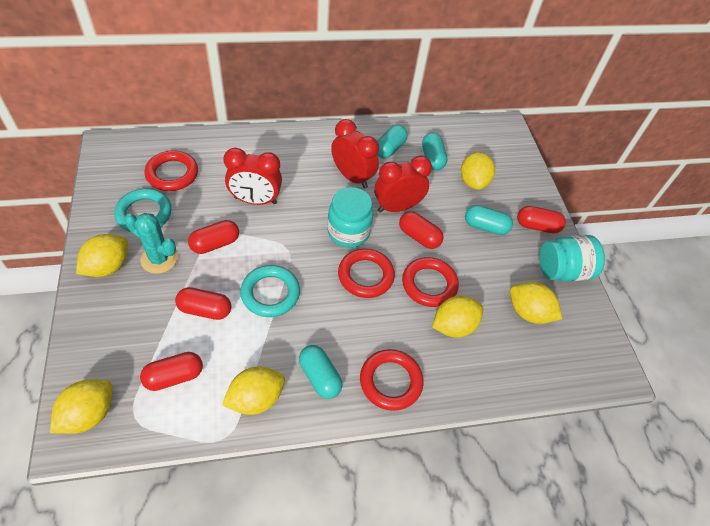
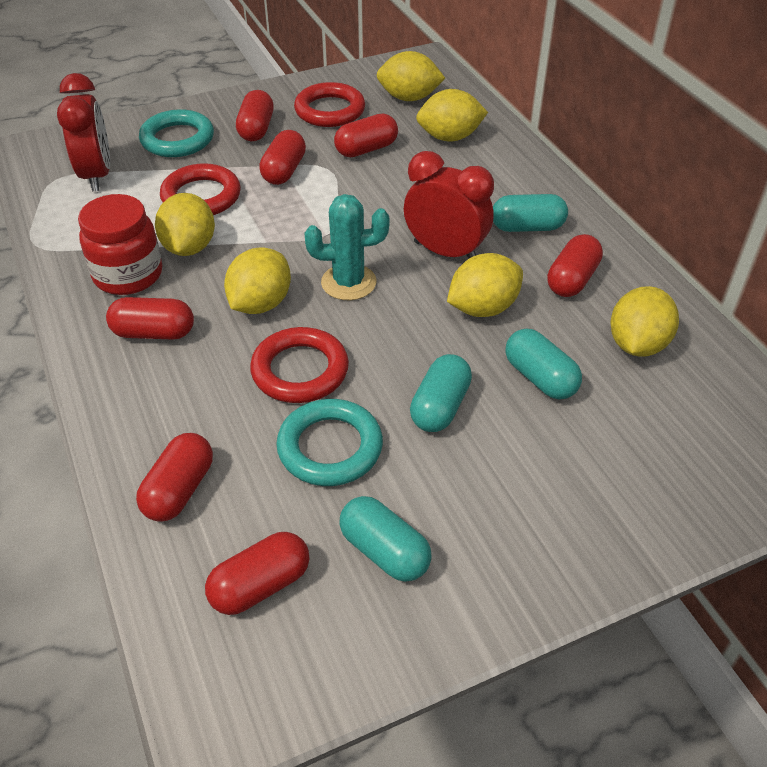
red capsule: 5 -> 7
red clock: 3 -> 2
red jar: 0 -> 1
red ring: 4 -> 3
turquoise jar: 2 -> 0

